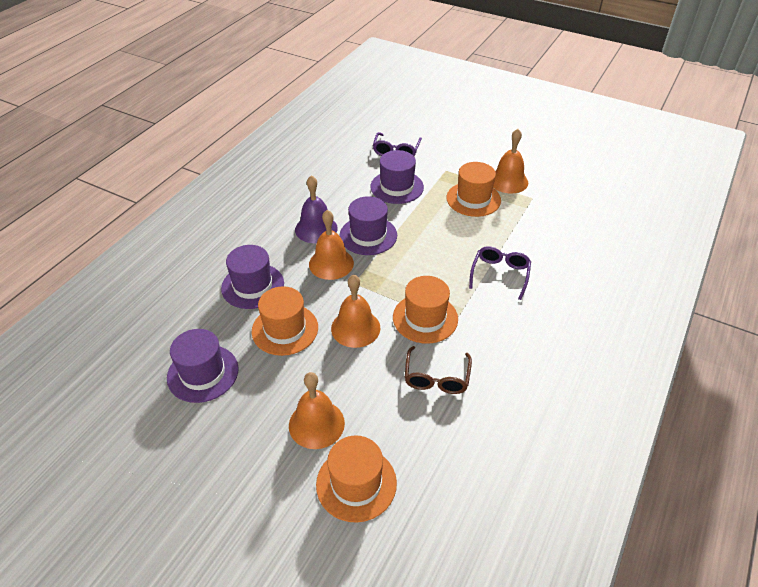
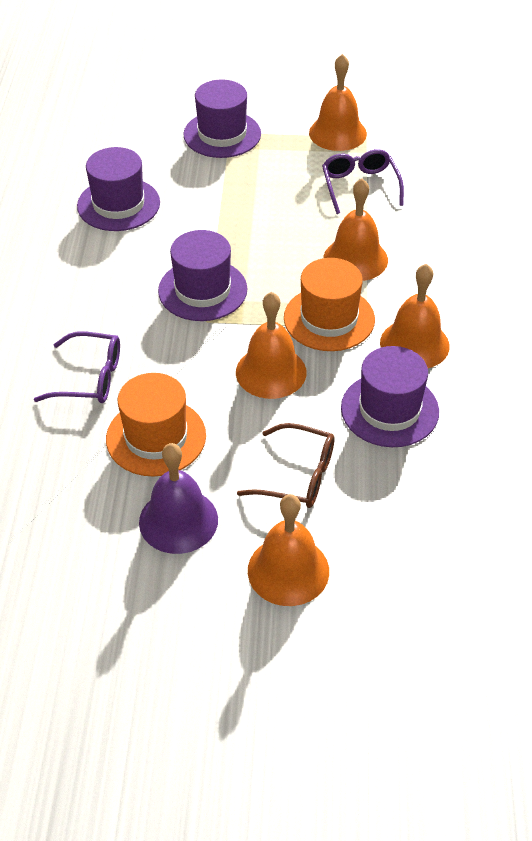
orange bell: 4 -> 5
orange hat: 4 -> 2

